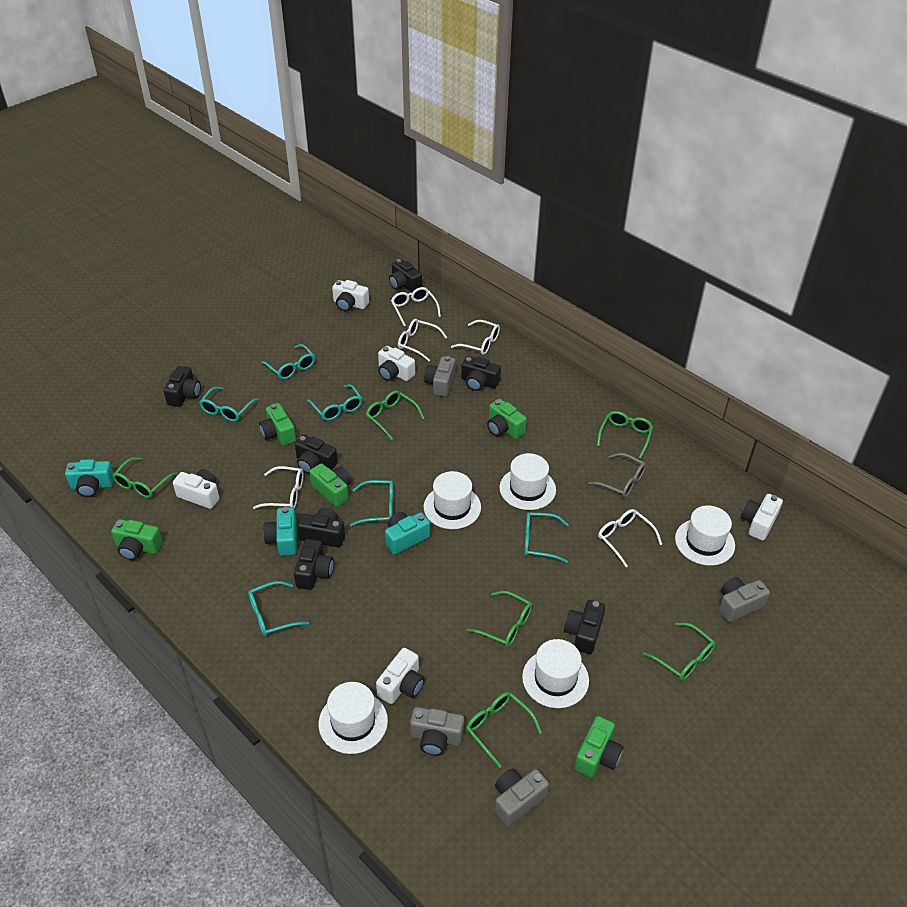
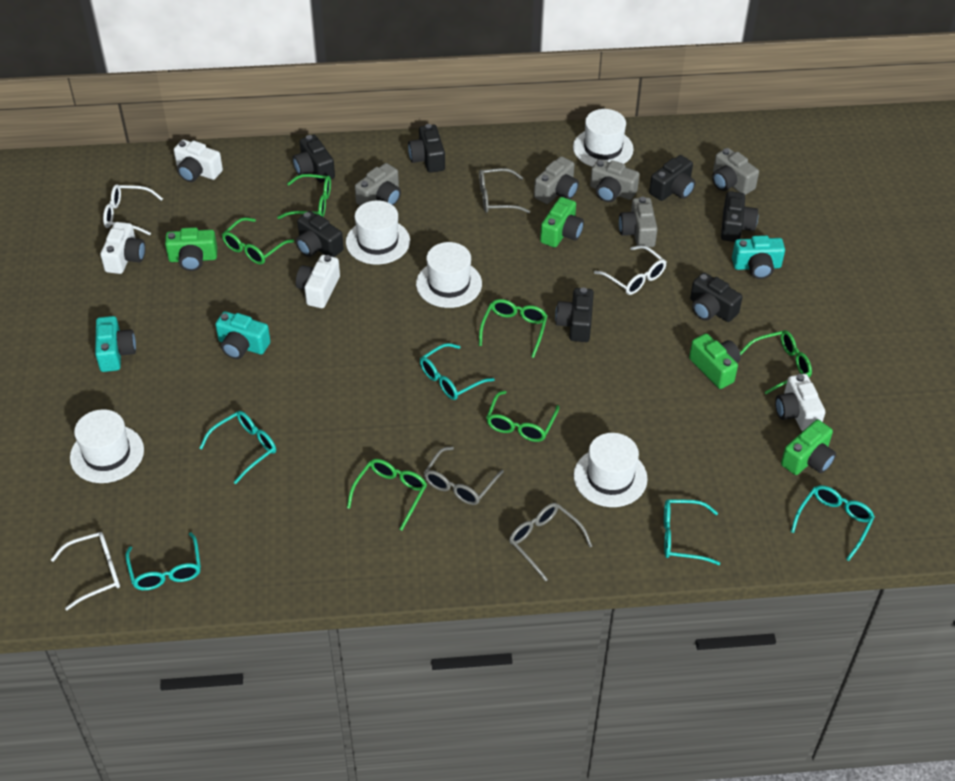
green camera: 5 -> 4
grey camera: 4 -> 5
grey glasses: 1 -> 3
turquoise glasses: 6 -> 5
white camera: 5 -> 4
white glasses: 5 -> 3

